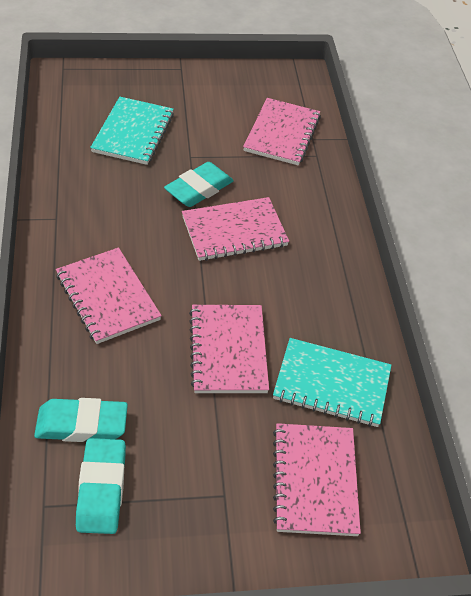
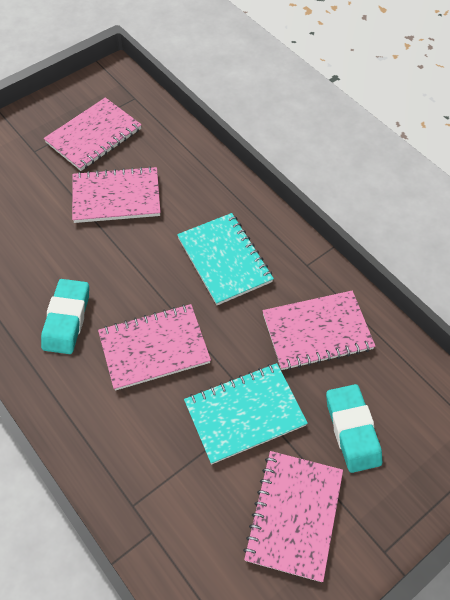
turquoise eraser: 3 -> 2

